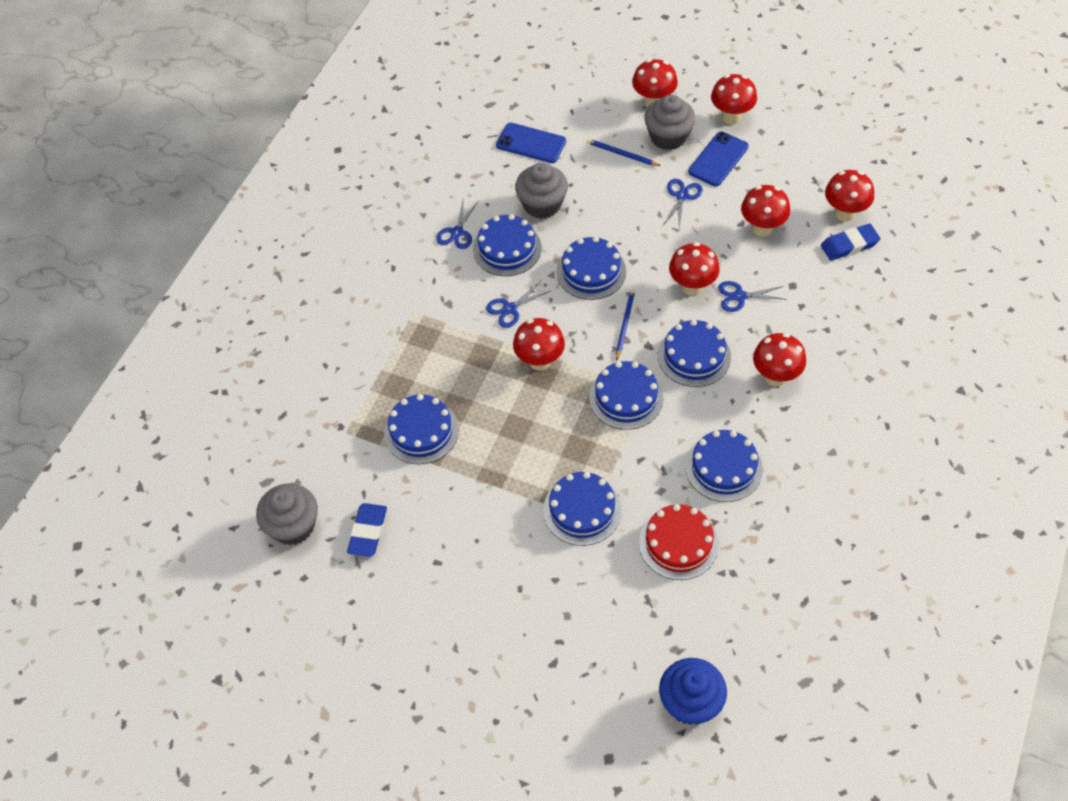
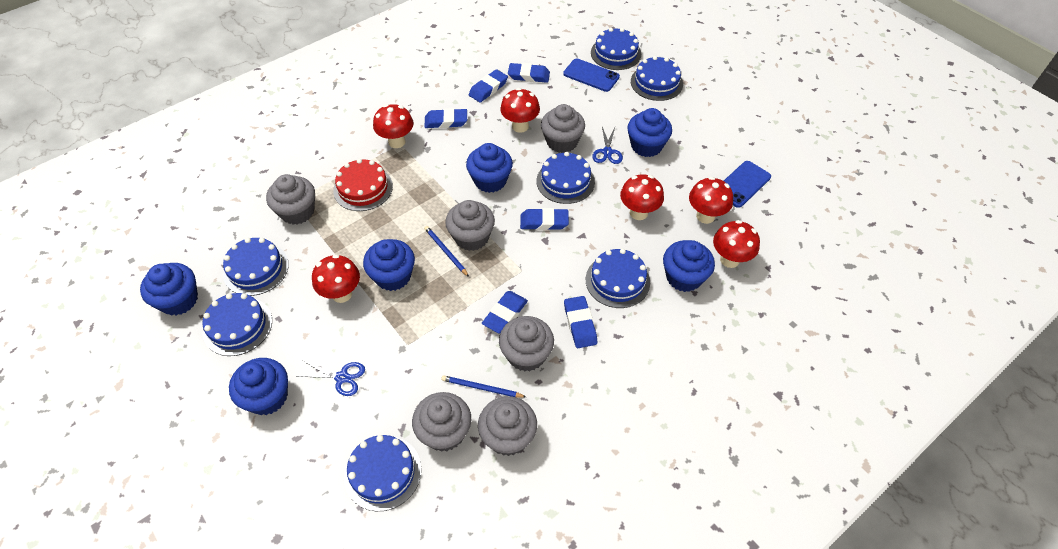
blue cupcake: 1 -> 6
blue eraser: 2 -> 6
blue scissors: 4 -> 2
grey cupcake: 3 -> 6
red mushroom: 7 -> 6

